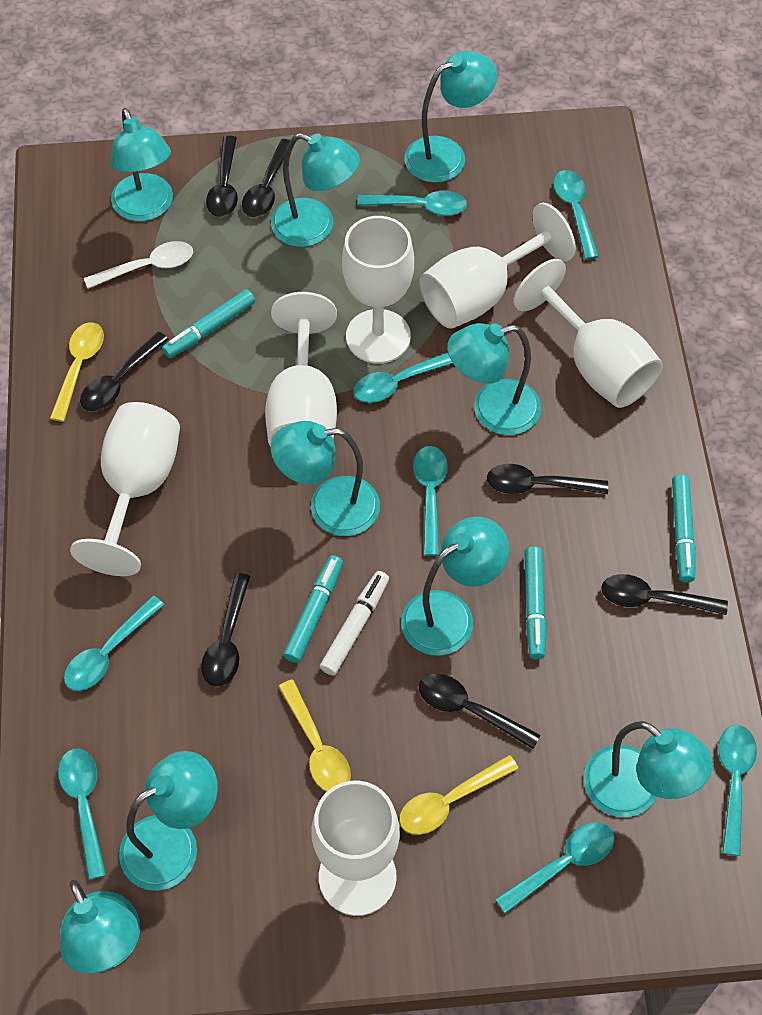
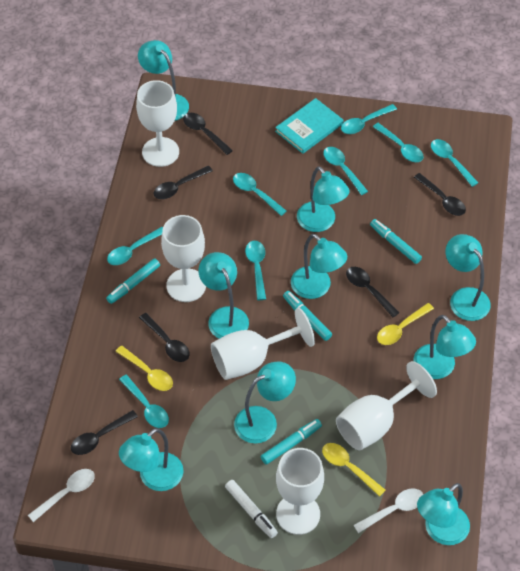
black spoon: 7 -> 6
turquoise book: 0 -> 1
white goblet: 6 -> 5
white spoon: 1 -> 2

